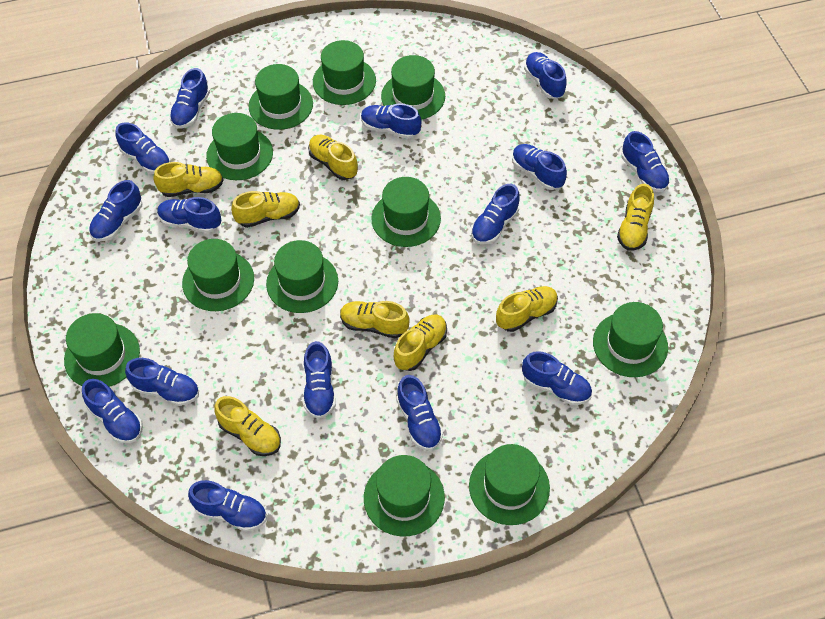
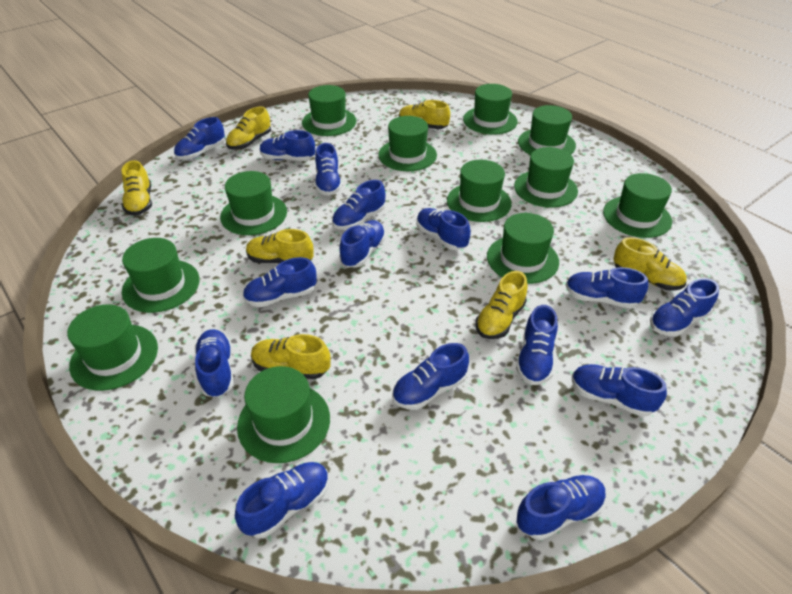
green hat: 11 -> 12
yellow shoe: 8 -> 7

